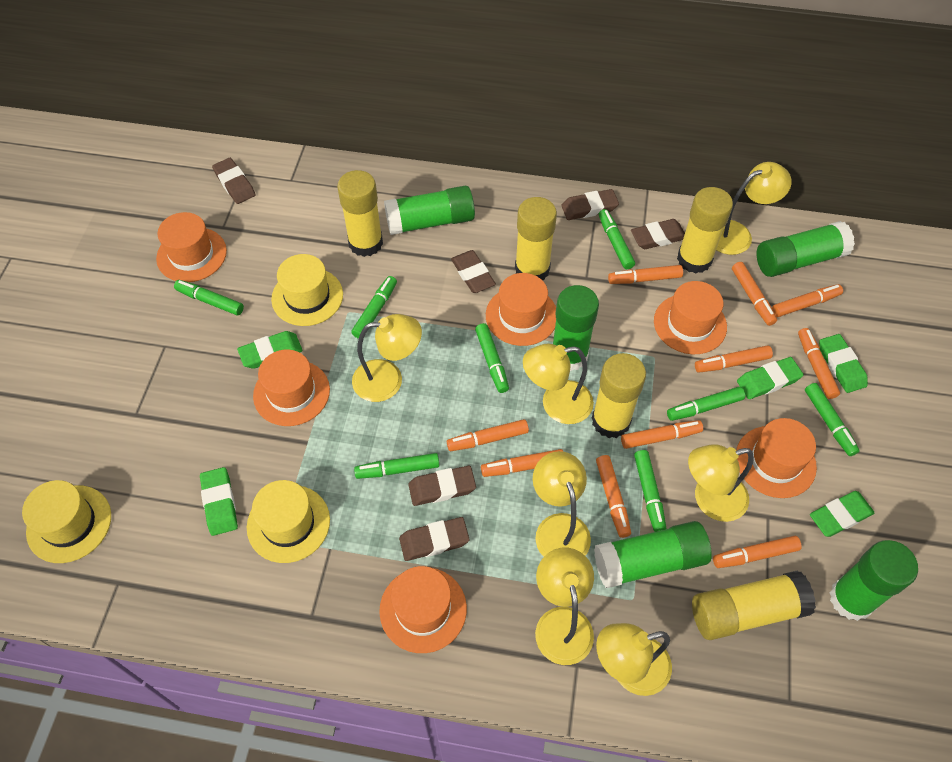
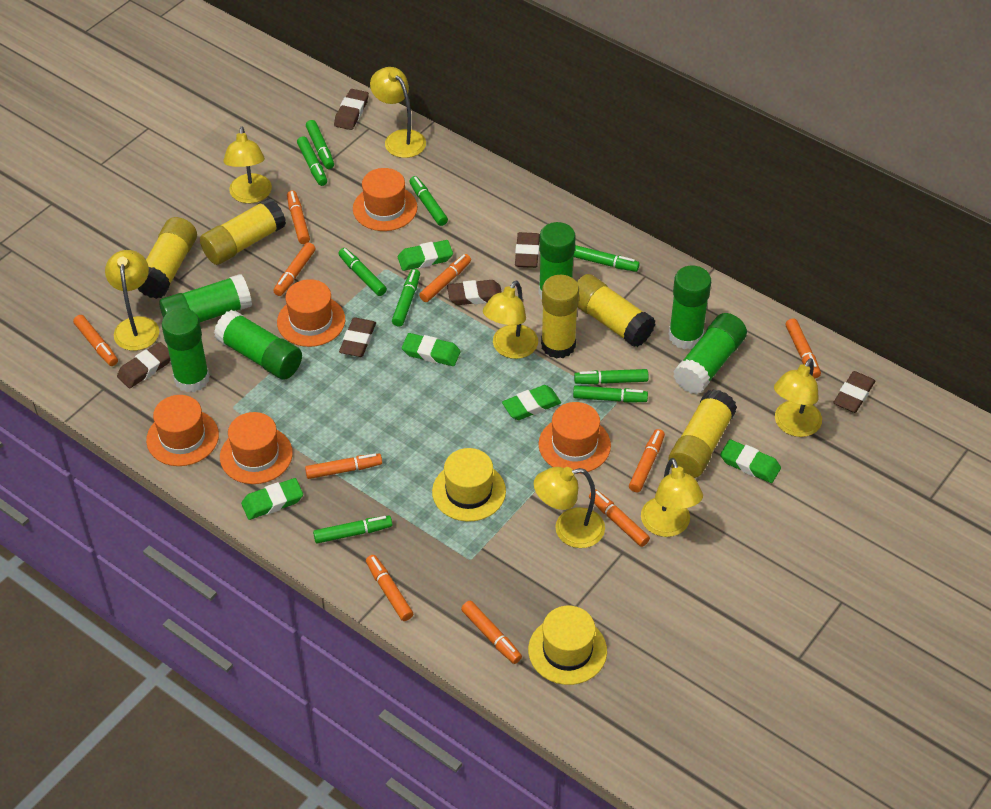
green glue stick: 5 -> 6
green marker: 8 -> 9
orange hat: 6 -> 5
yellow hat: 3 -> 2

